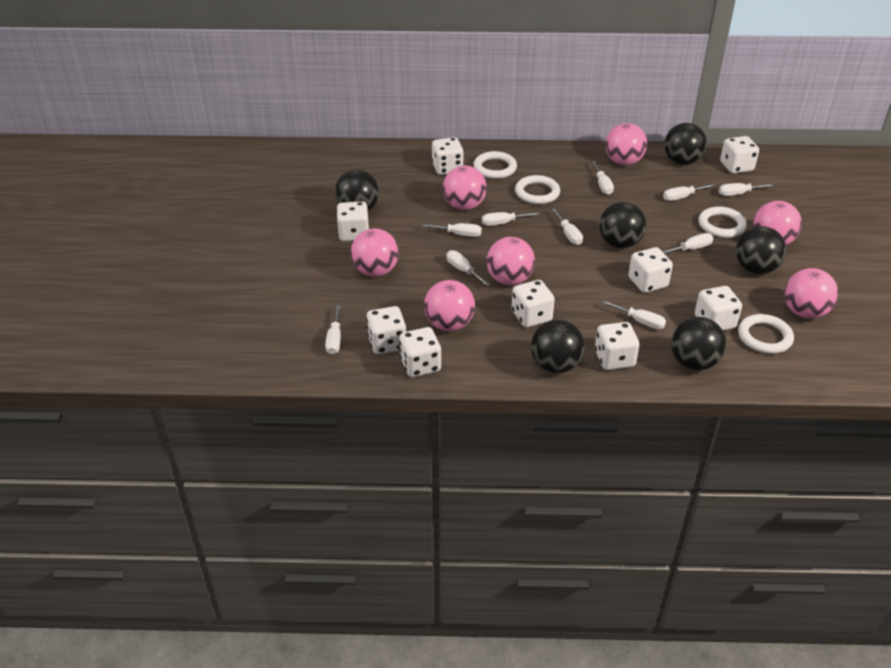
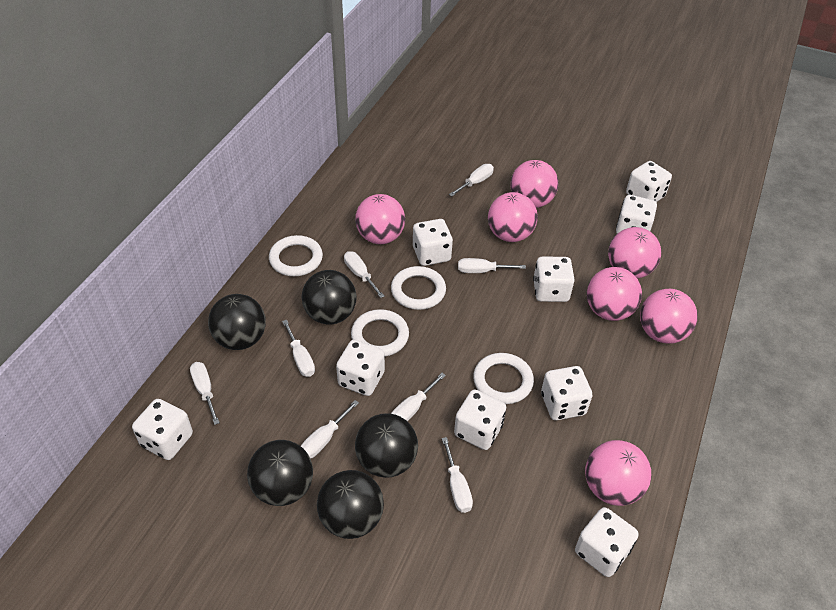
black ball: 6 -> 5
white screwdriver: 10 -> 8

